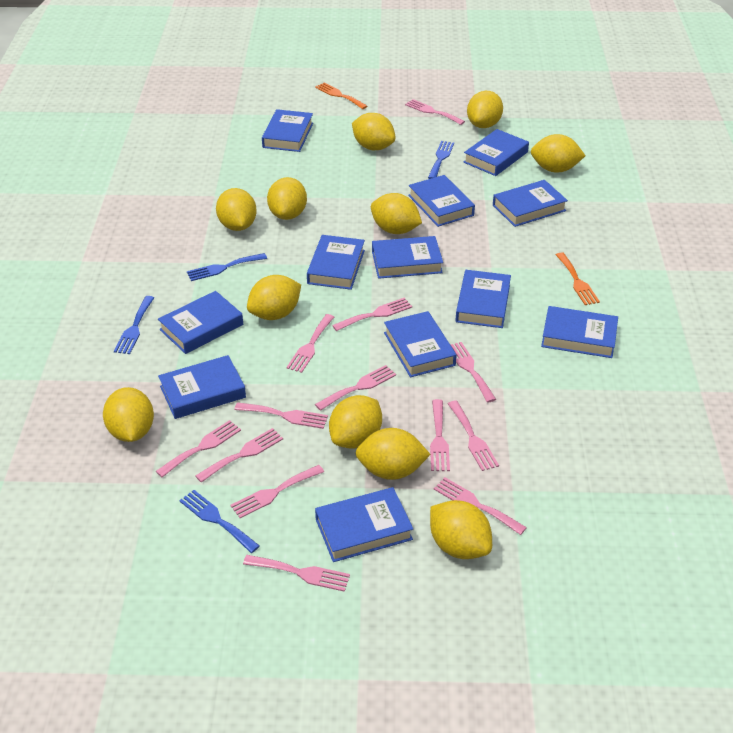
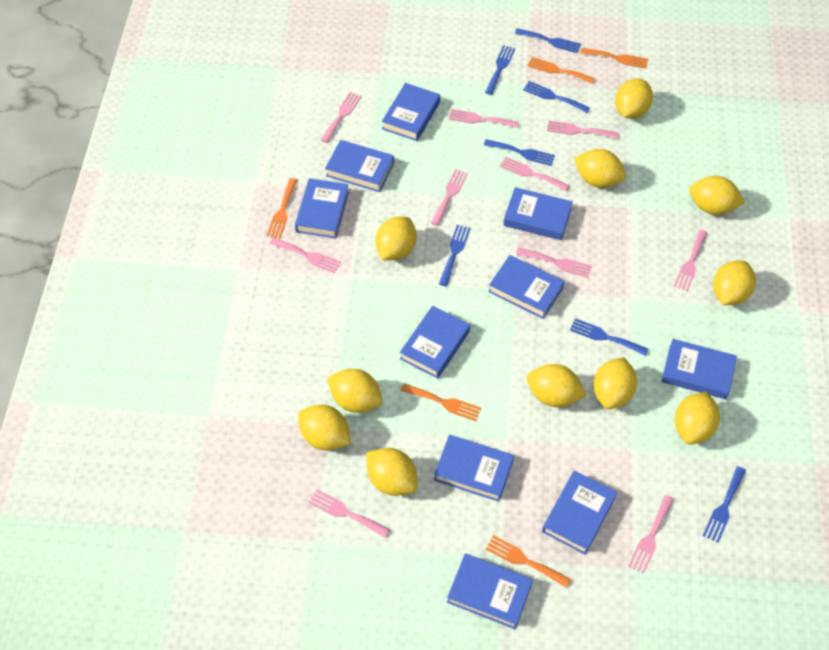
blue book: 12 -> 10
blue fork: 4 -> 7
orange fork: 2 -> 5
pink fork: 13 -> 10

